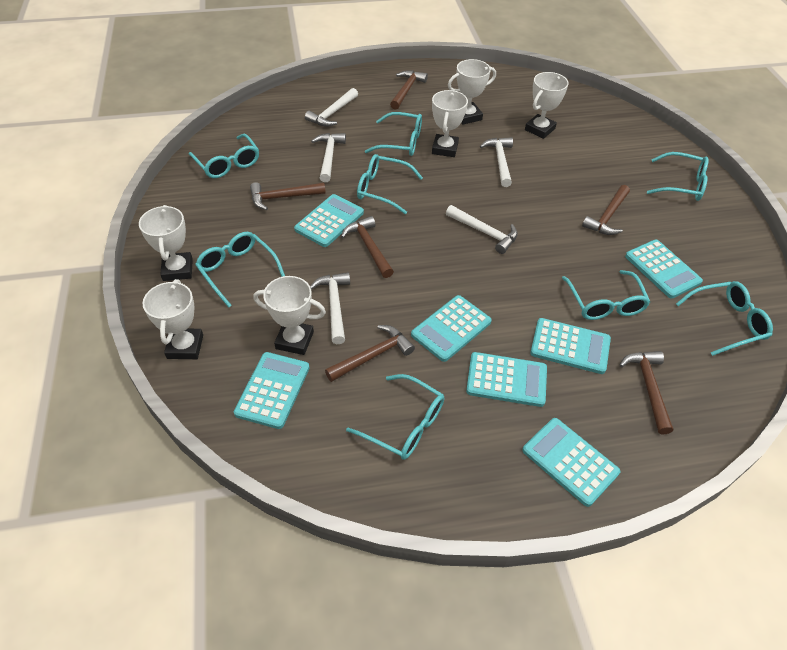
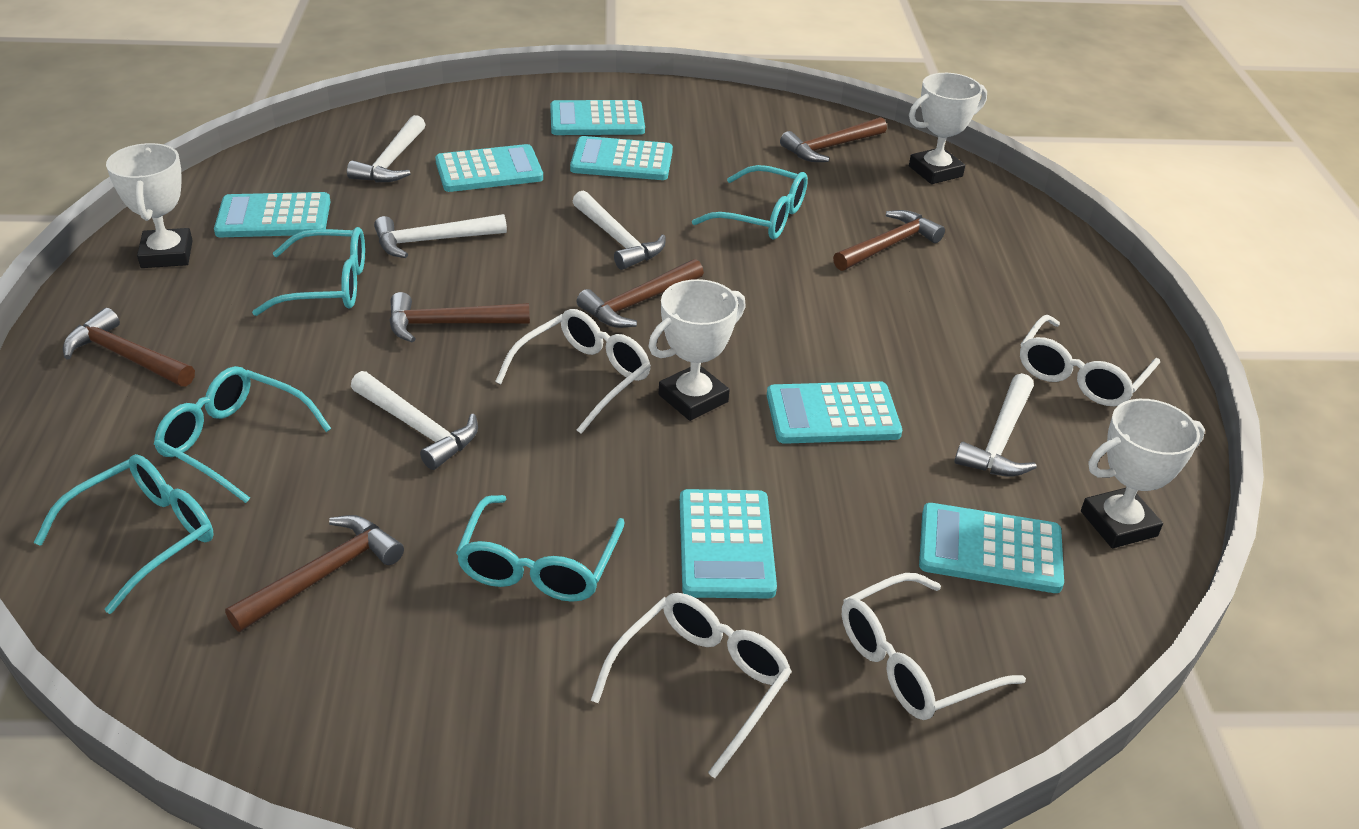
turquoise glasses: 8 -> 5
white glasses: 0 -> 4
white trophy: 6 -> 4

